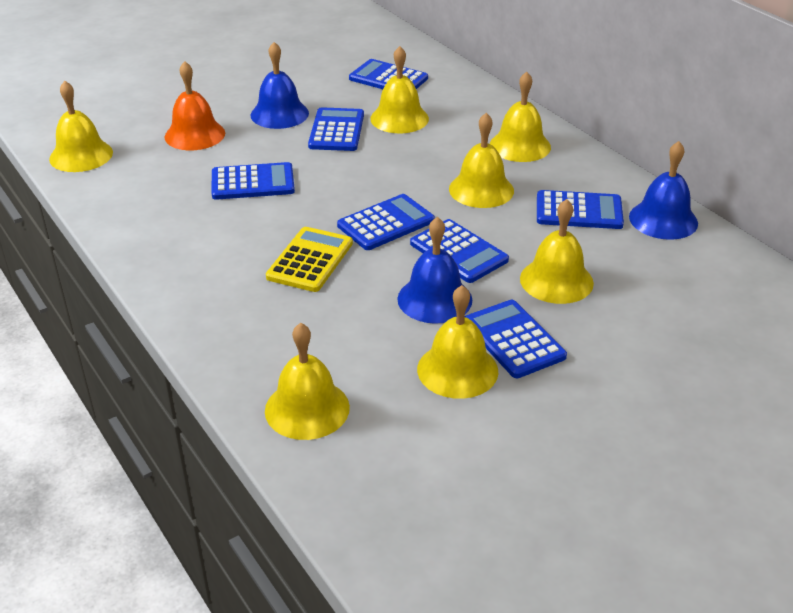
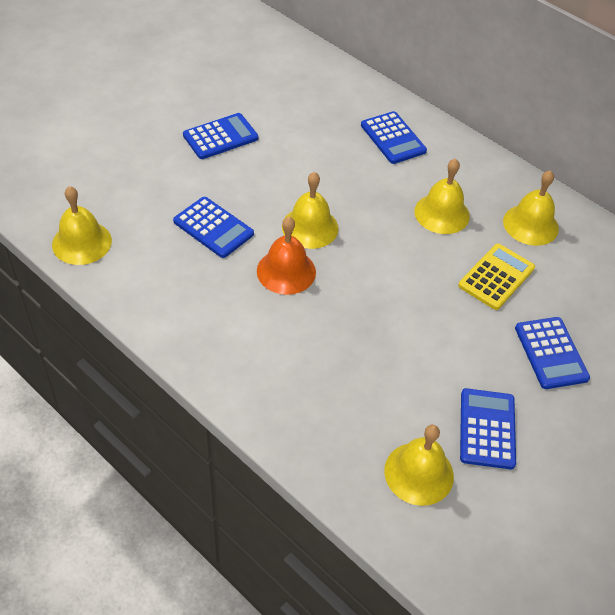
blue bell: 3 -> 0
blue calculator: 7 -> 5
yellow bell: 7 -> 5

